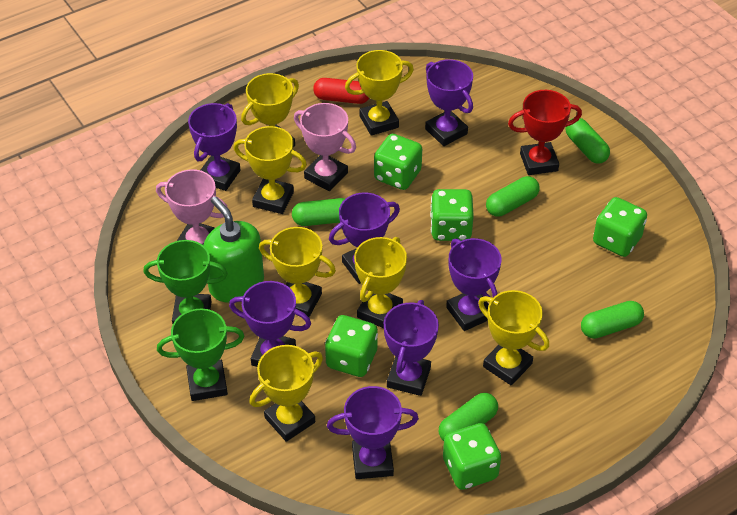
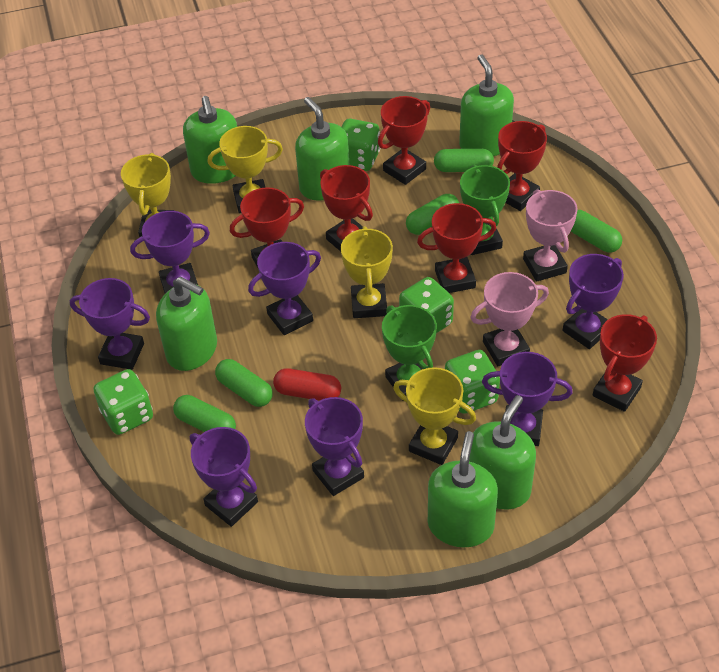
green dice: 5 -> 4
green soap dispenser: 1 -> 6
red trophy: 1 -> 6
yellow trophy: 7 -> 4

